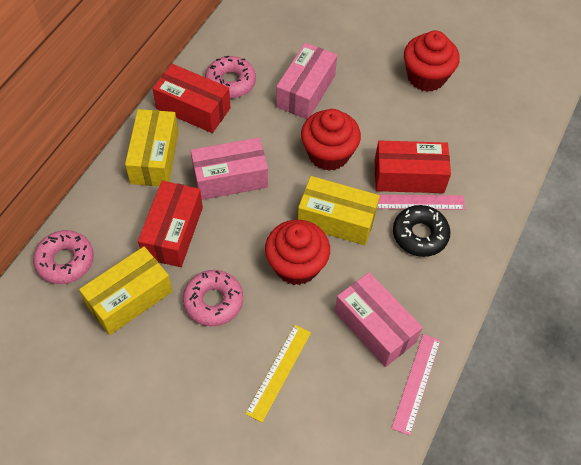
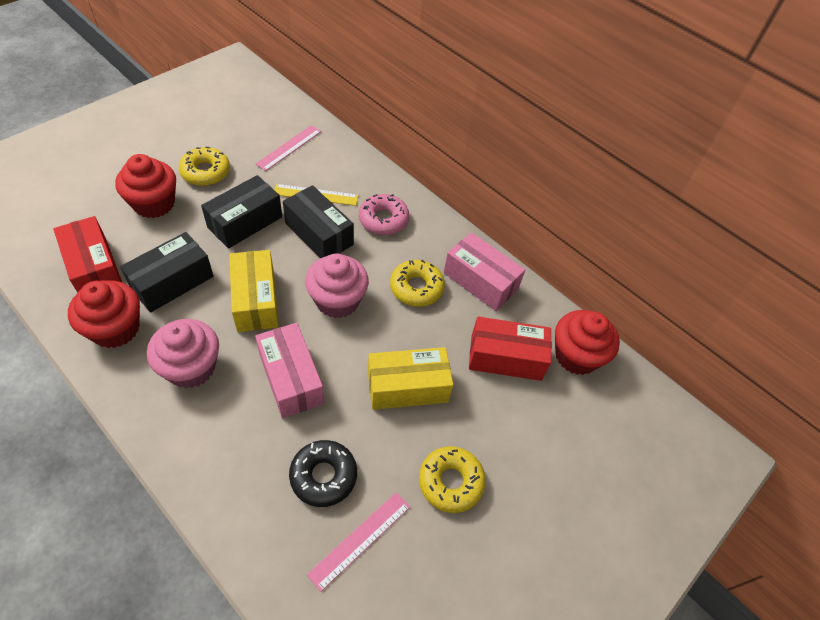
black box: 0 -> 3
pink box: 3 -> 2
pink cupcake: 0 -> 2
pink donut: 3 -> 1
red box: 3 -> 2
yellow box: 3 -> 2
yellow donut: 0 -> 3

